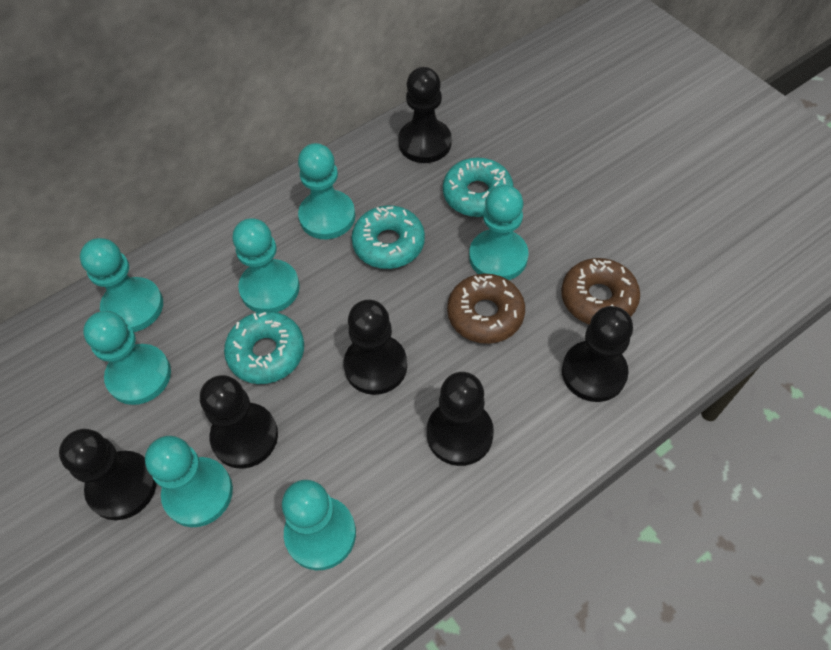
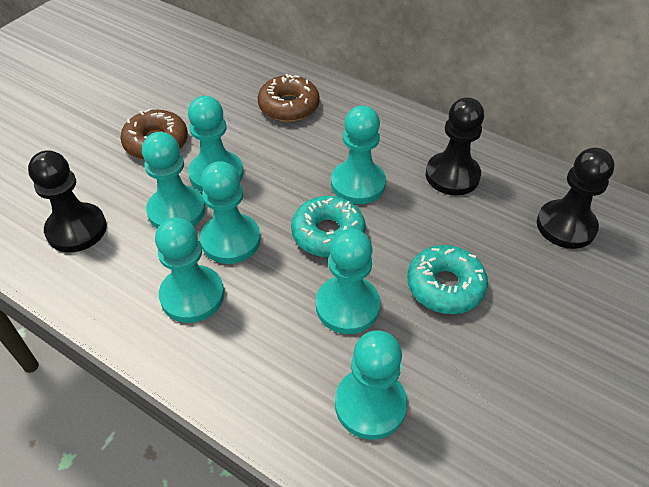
black pawn: 6 -> 3
turquoise donut: 3 -> 2

